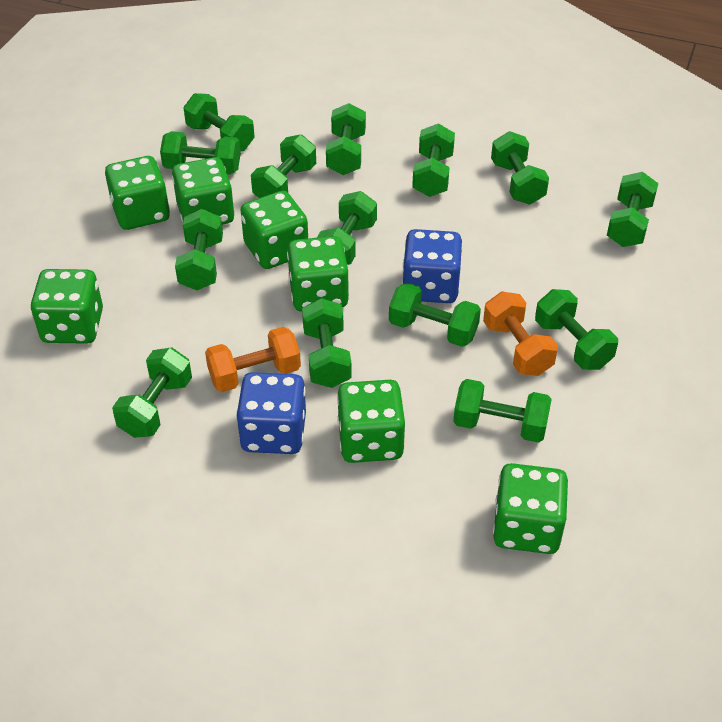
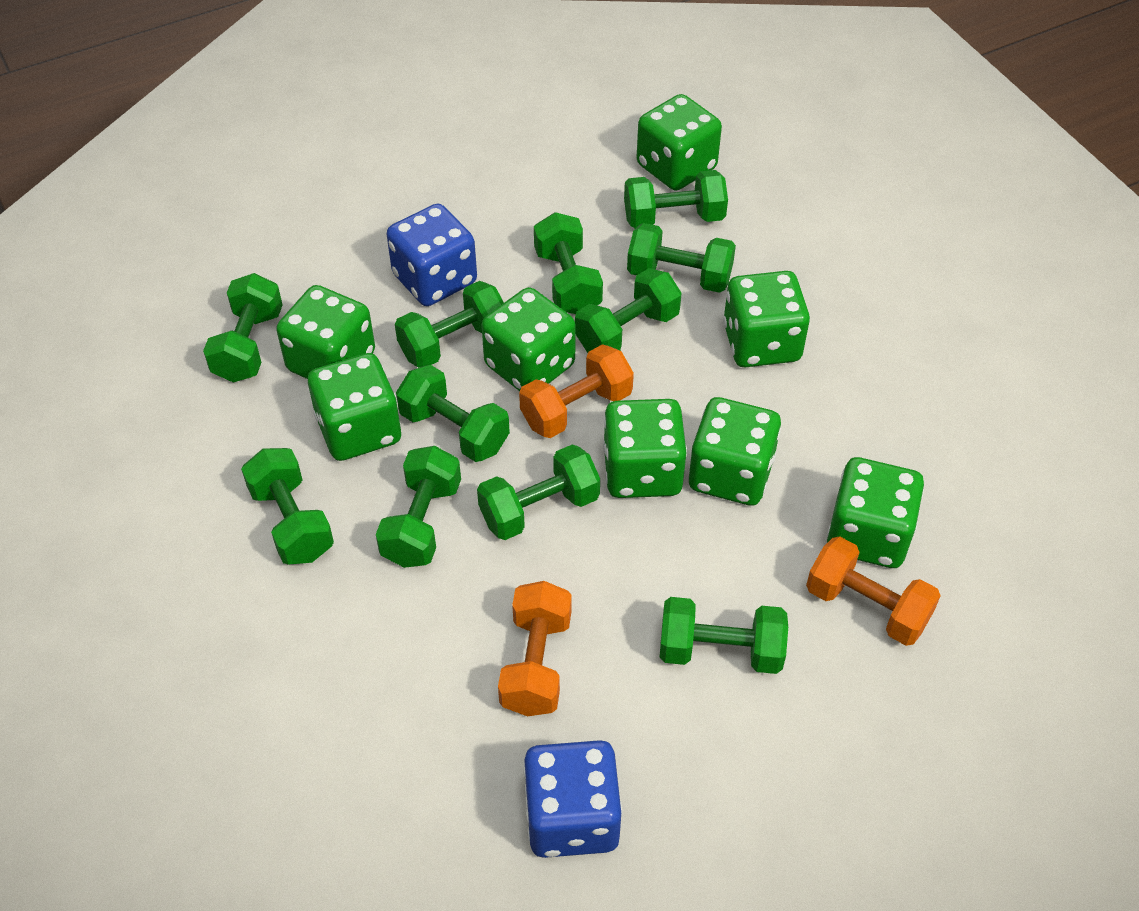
green dice: 7 -> 8
green dumbbell: 14 -> 11
orange dumbbell: 2 -> 3

